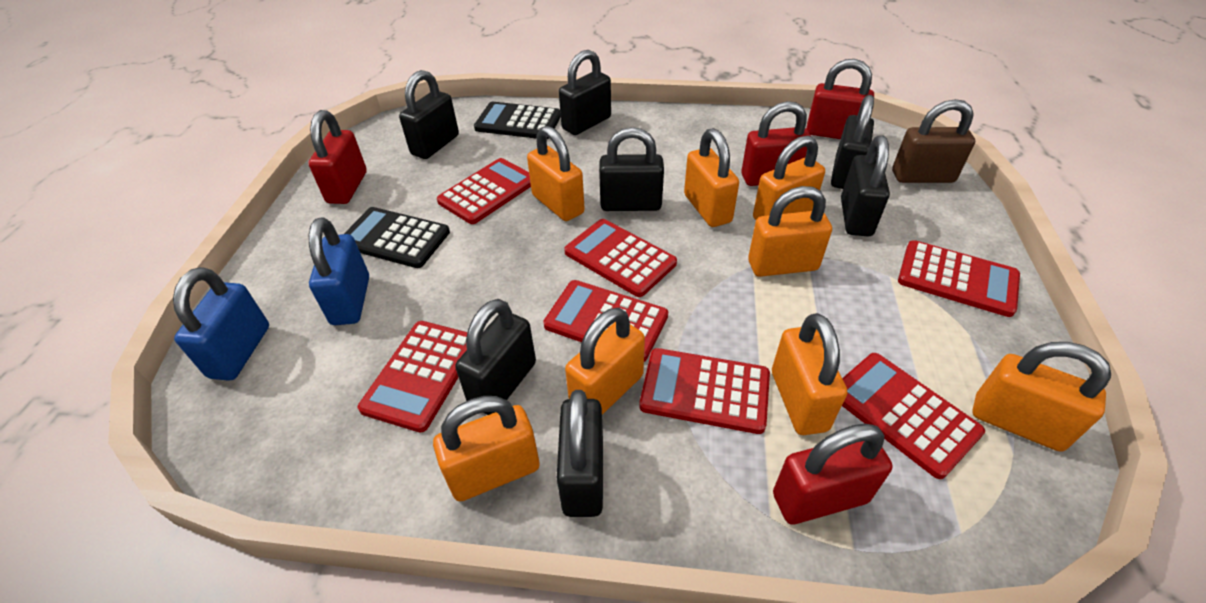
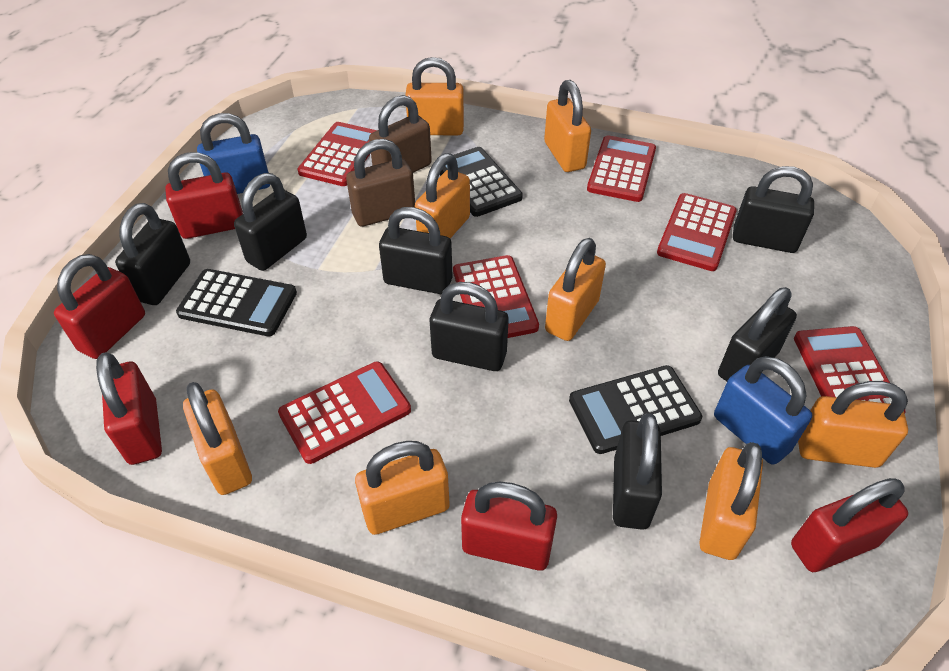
black calculator: 2 -> 3
brown padlock: 1 -> 2
red calculator: 7 -> 6
red padlock: 4 -> 5

